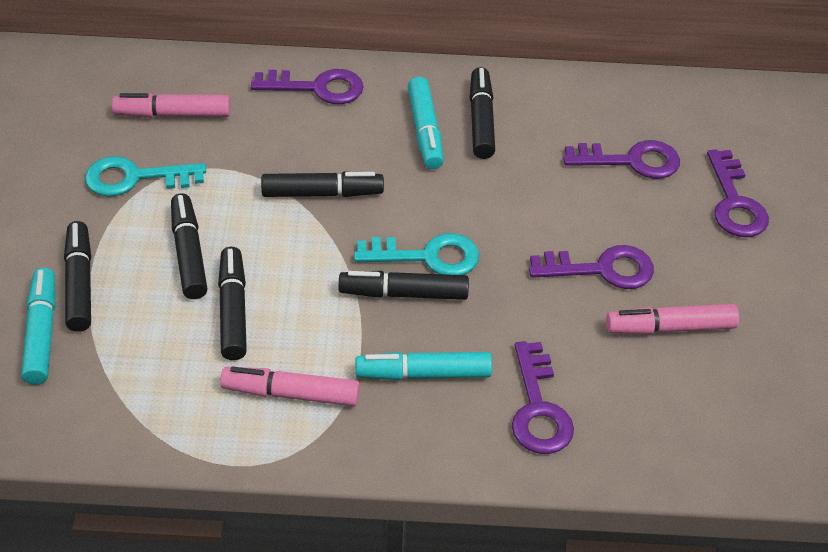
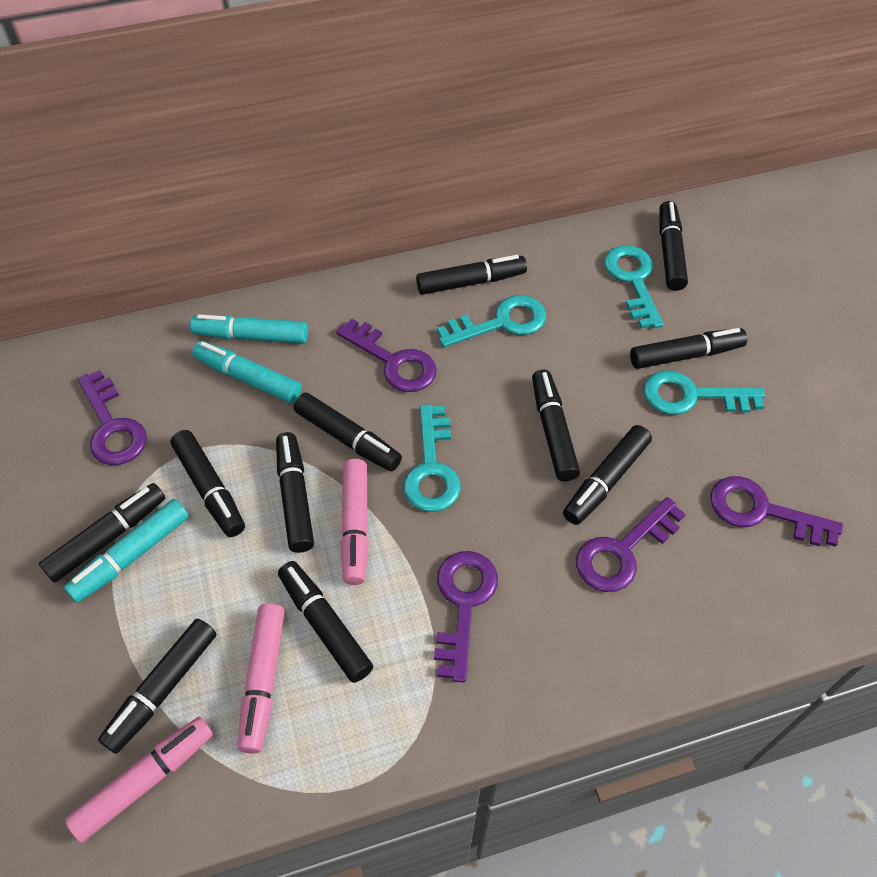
black marker: 6 -> 11
turquoise key: 2 -> 4

